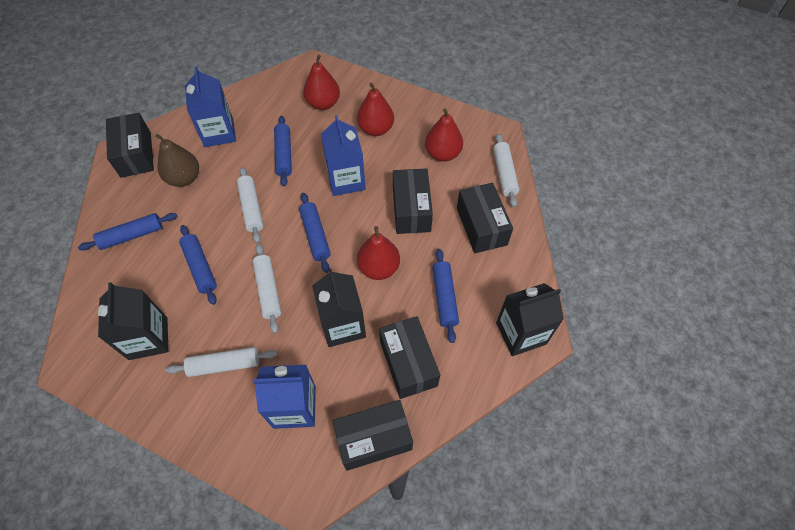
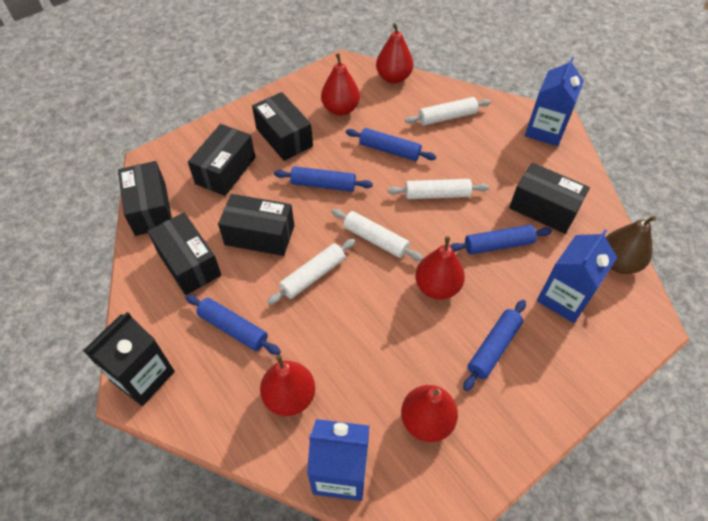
black box: 5 -> 6
black carton: 3 -> 1
red pear: 4 -> 5

